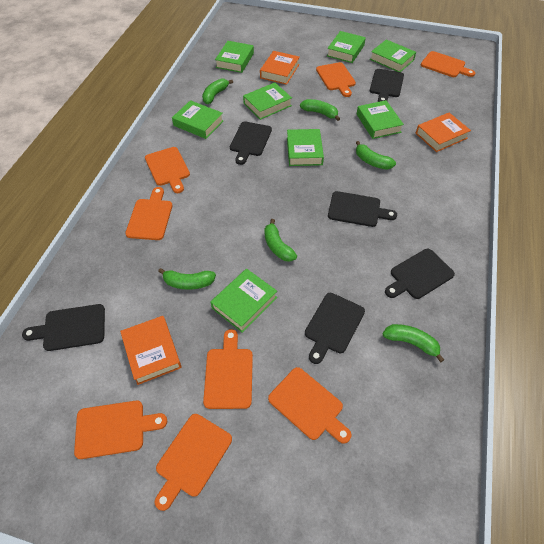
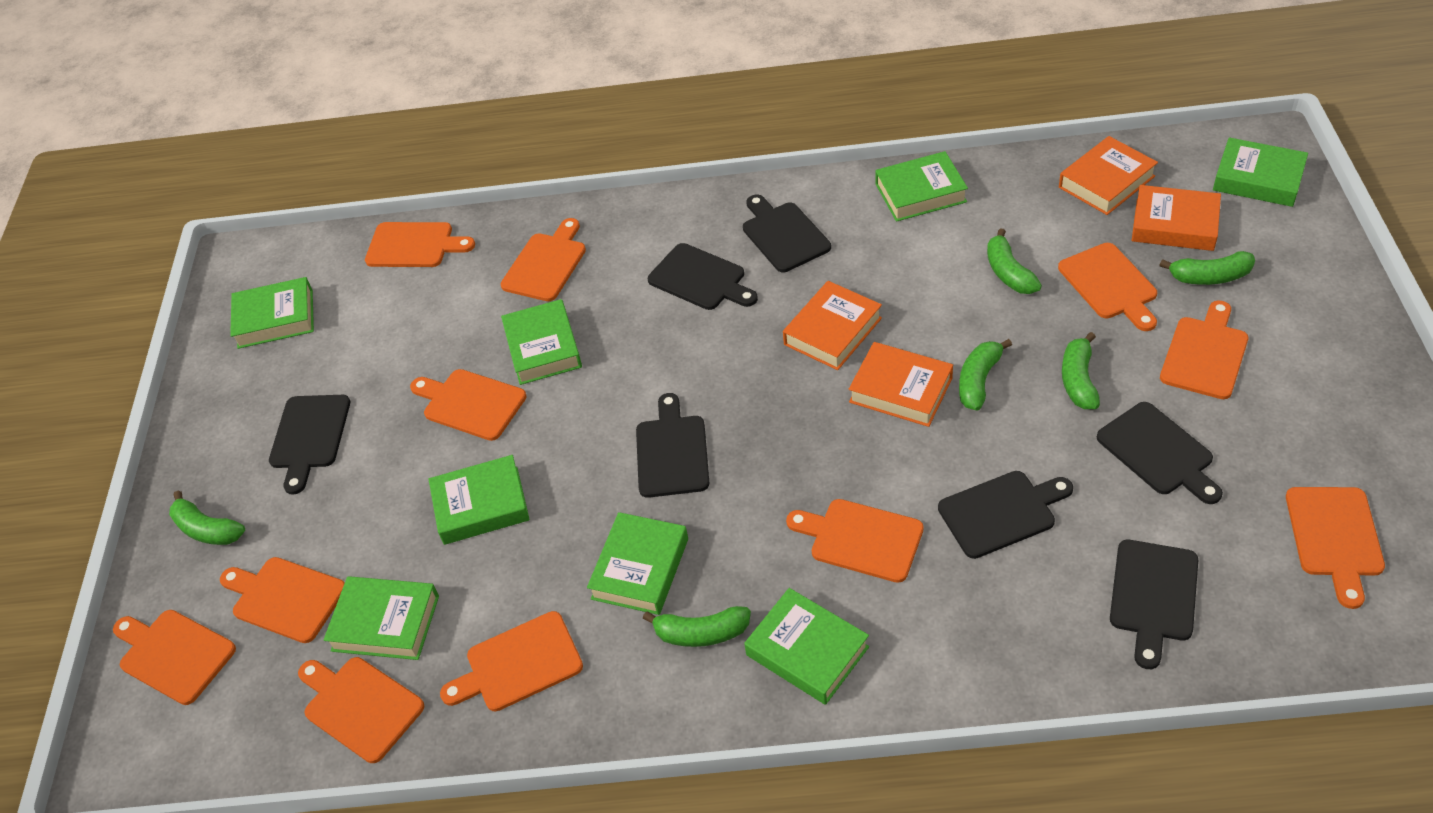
black cutting board: 6 -> 7
orange book: 3 -> 4
orange cutting board: 8 -> 11

